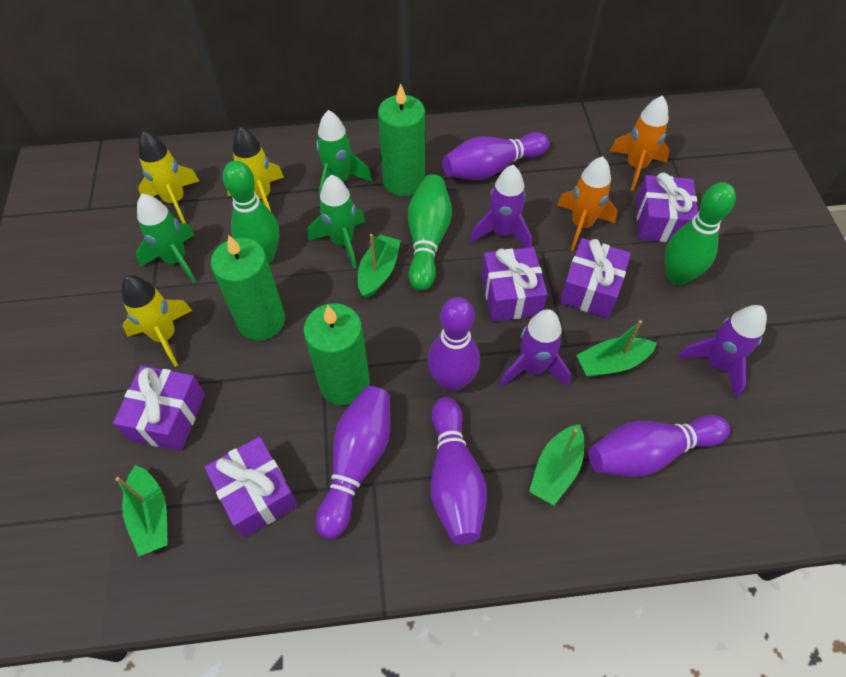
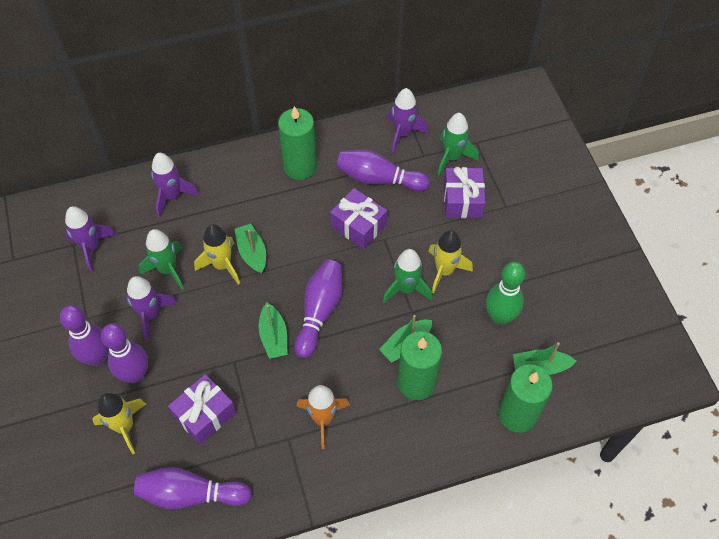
green bowling pin: 3 -> 1
orange rocket: 2 -> 1
purple gift: 5 -> 3
purple rocket: 3 -> 4

